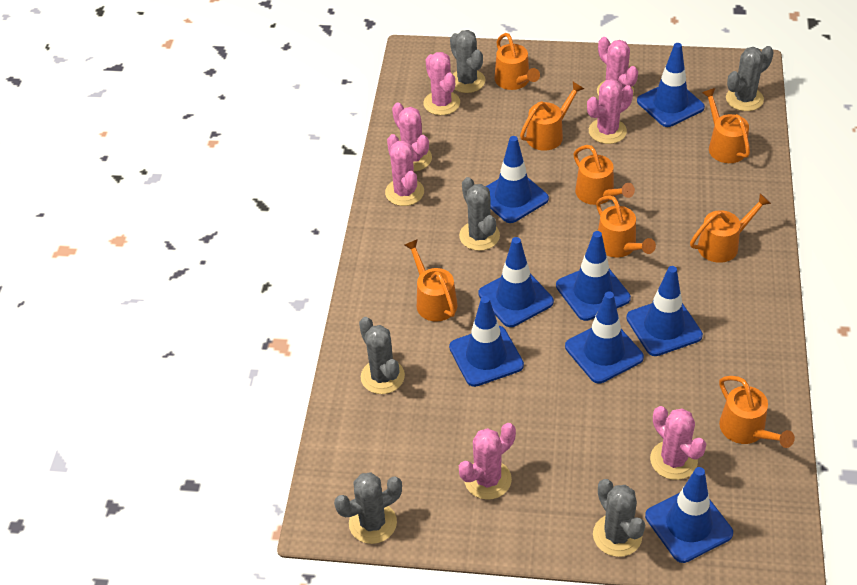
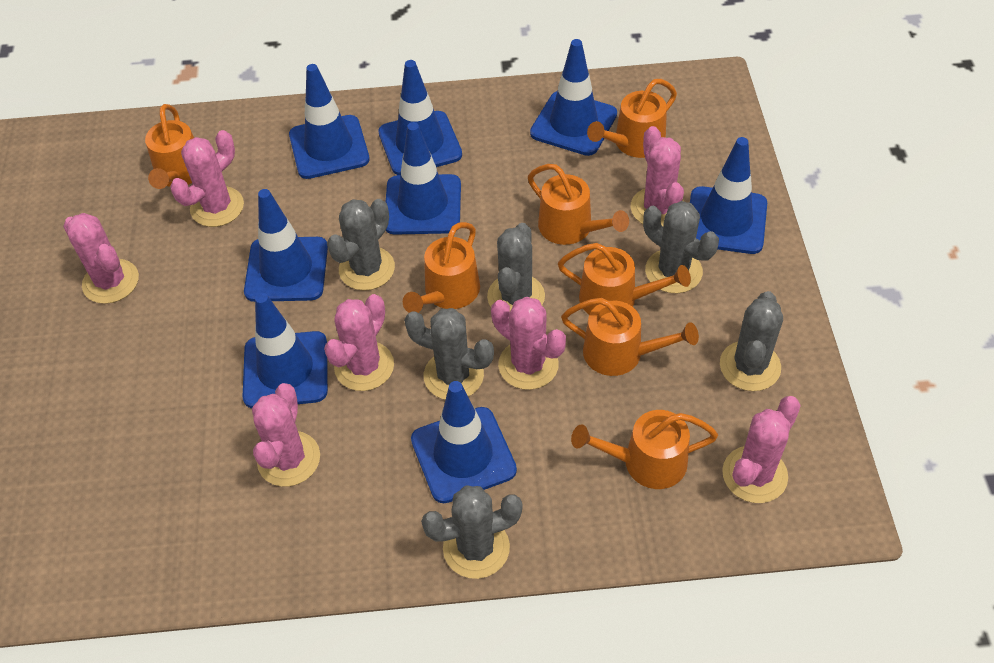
orange watering can: 8 -> 7

